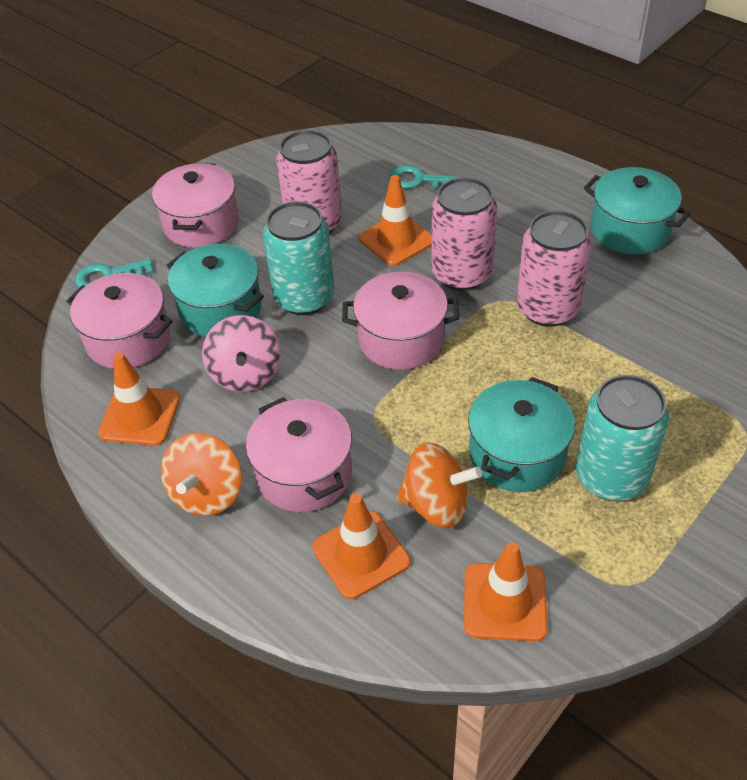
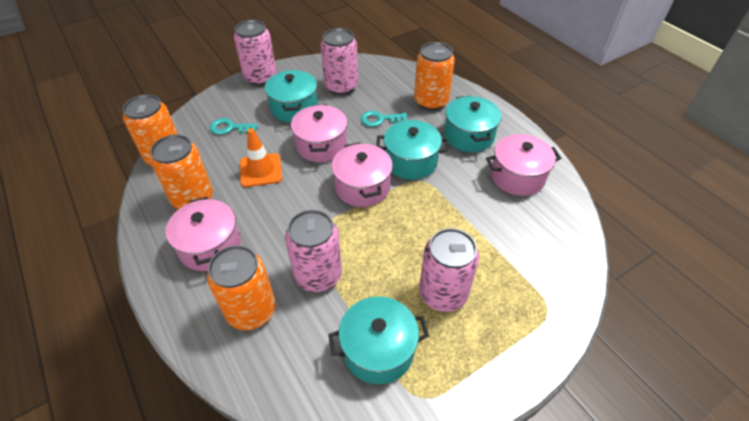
orange can: 0 -> 4
orange spinning top: 2 -> 0
orange traffic cone: 4 -> 1
pink can: 3 -> 4
pink spinning top: 1 -> 0
turquoise can: 2 -> 0
turquoise pot: 3 -> 4

